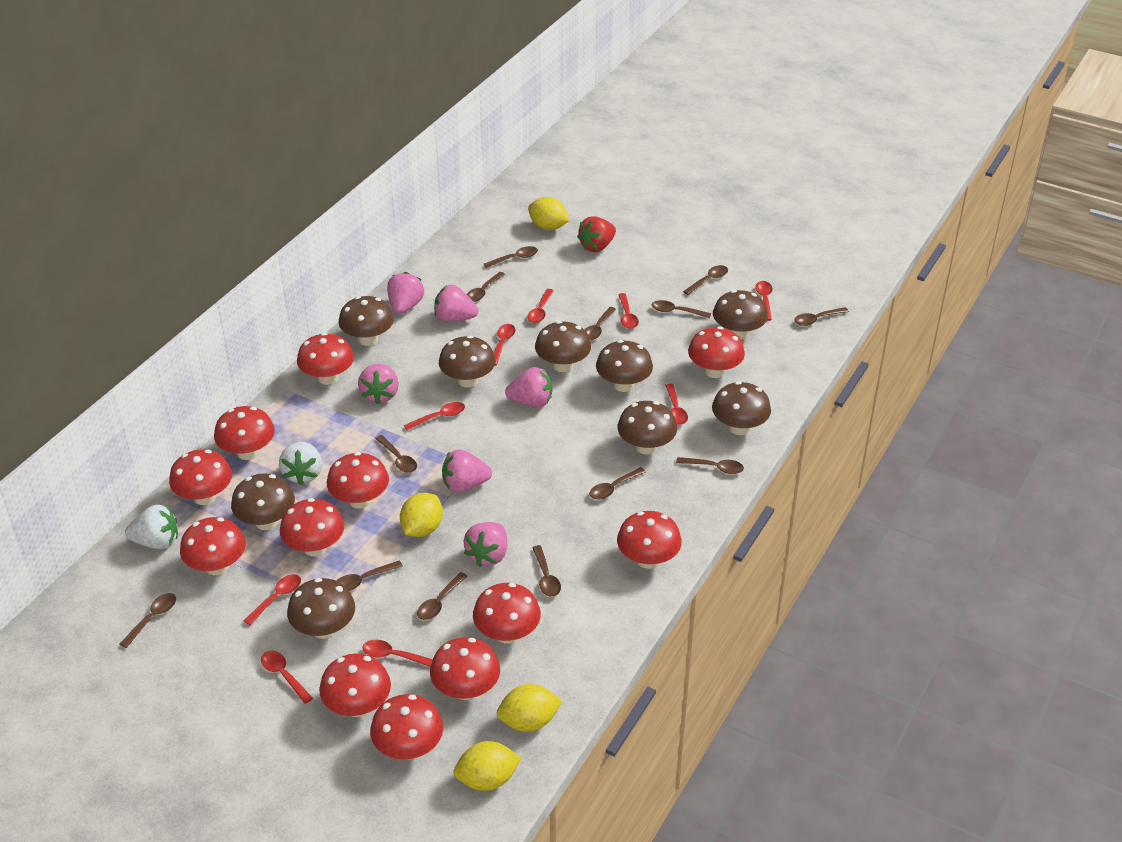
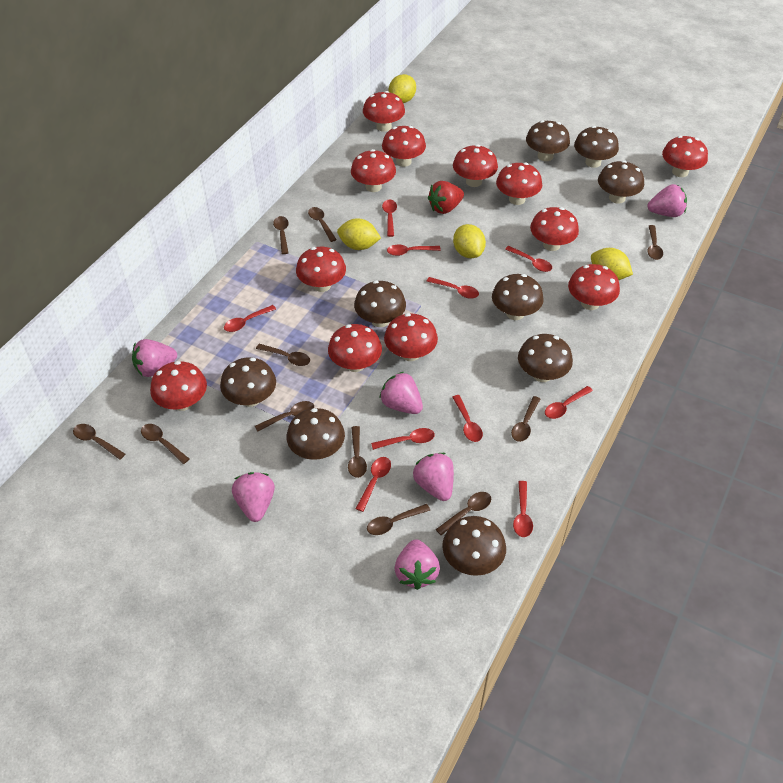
brown spoon: 13 -> 11
red spoon: 9 -> 10
white strawberry: 2 -> 0

